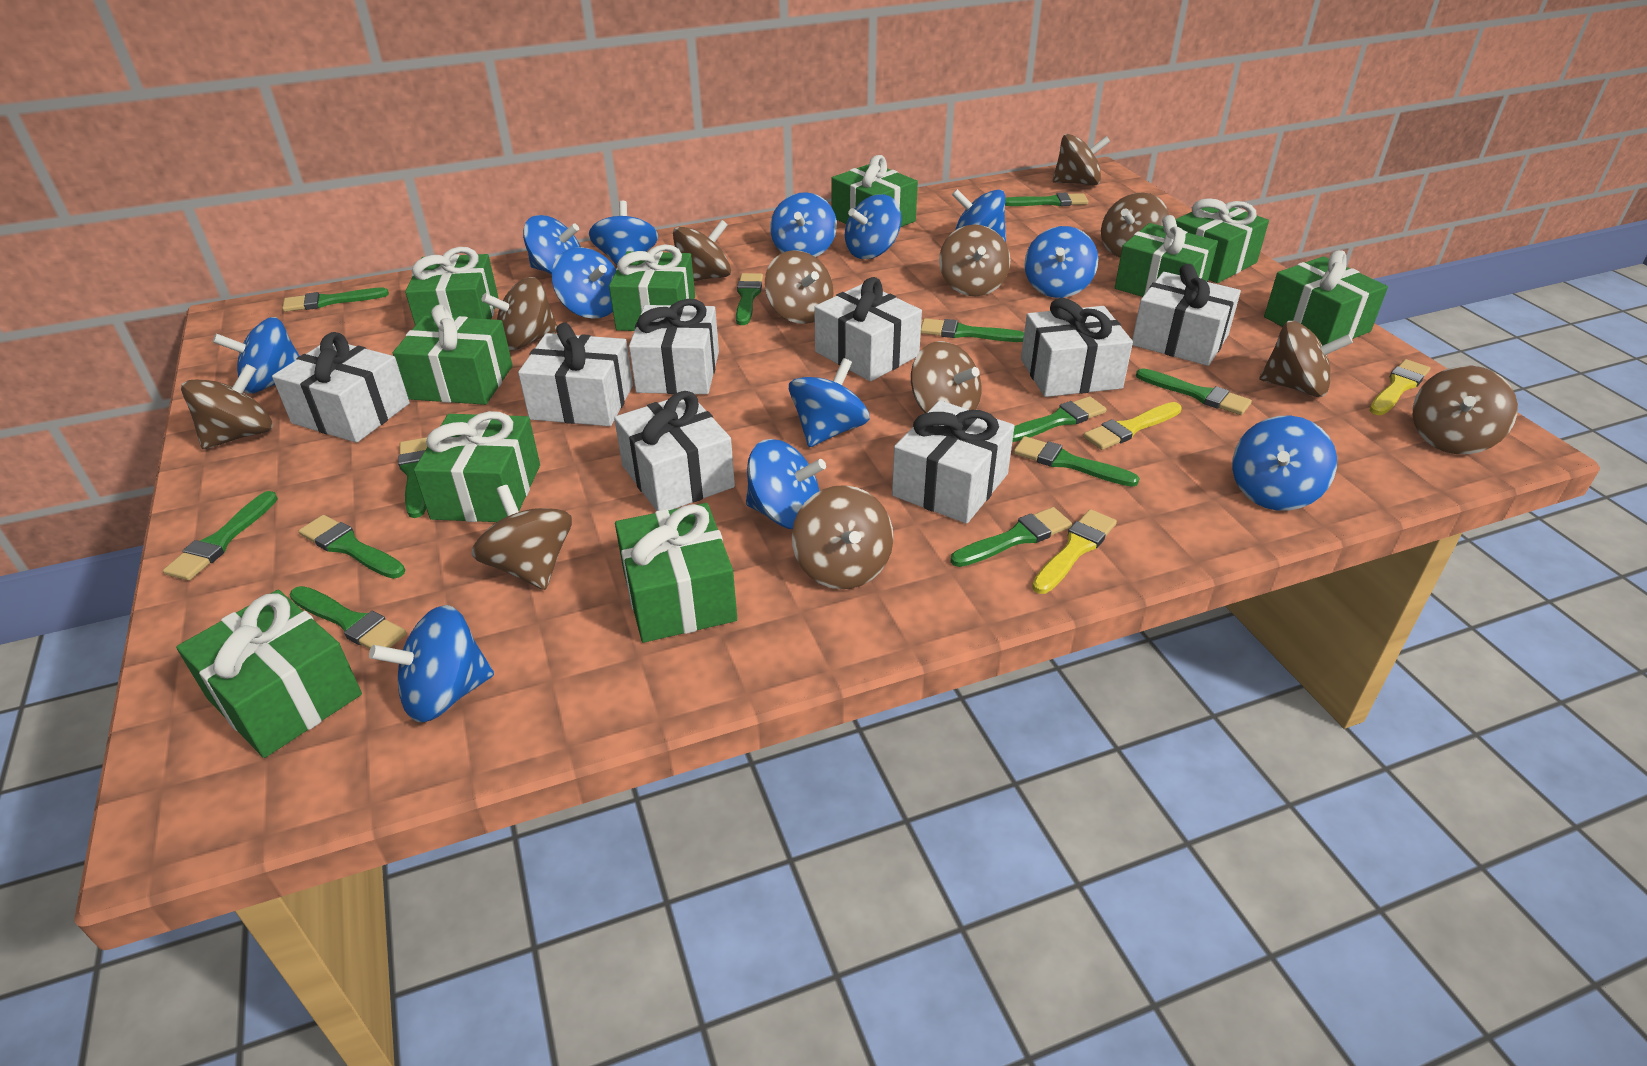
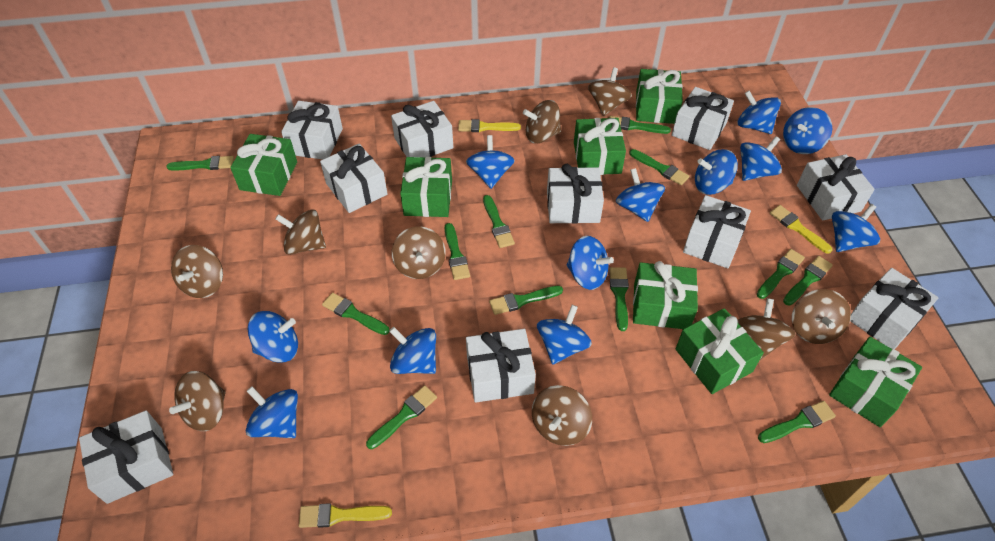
brown spinning top: 12 -> 9
green gift: 10 -> 7
white gift: 8 -> 10

